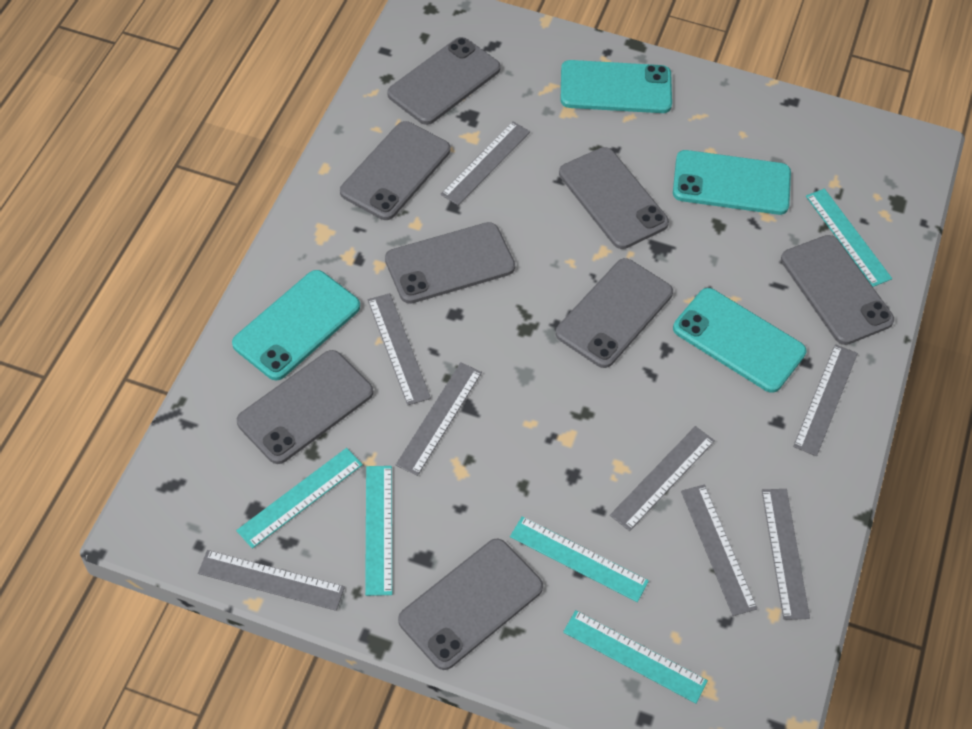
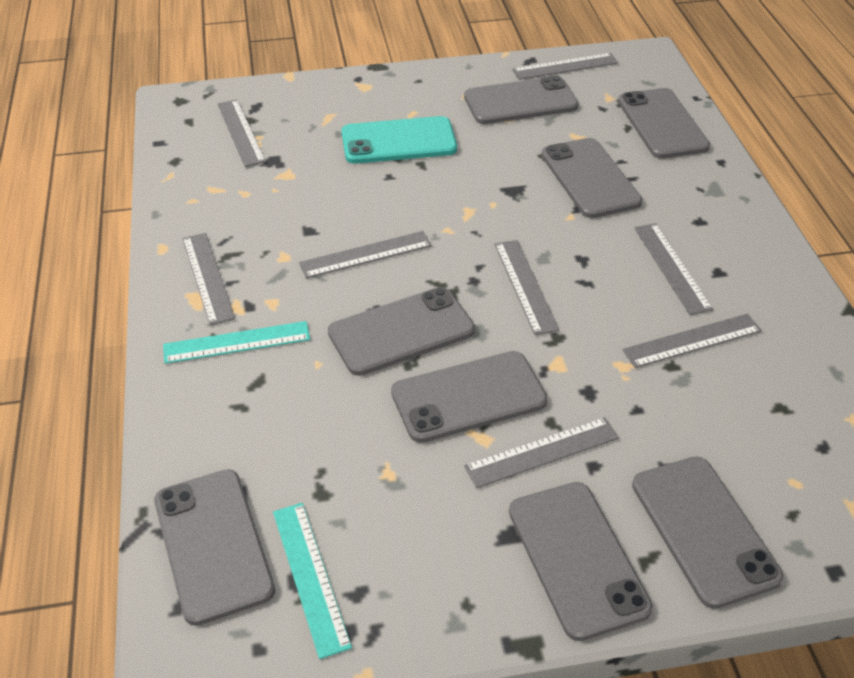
turquoise phone: 4 -> 1
turquoise ruler: 5 -> 2

